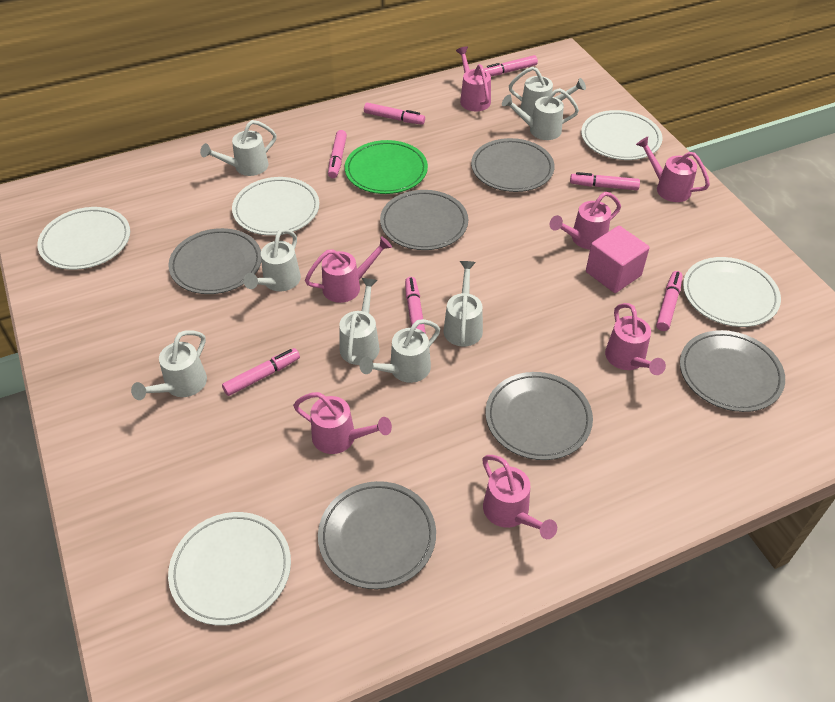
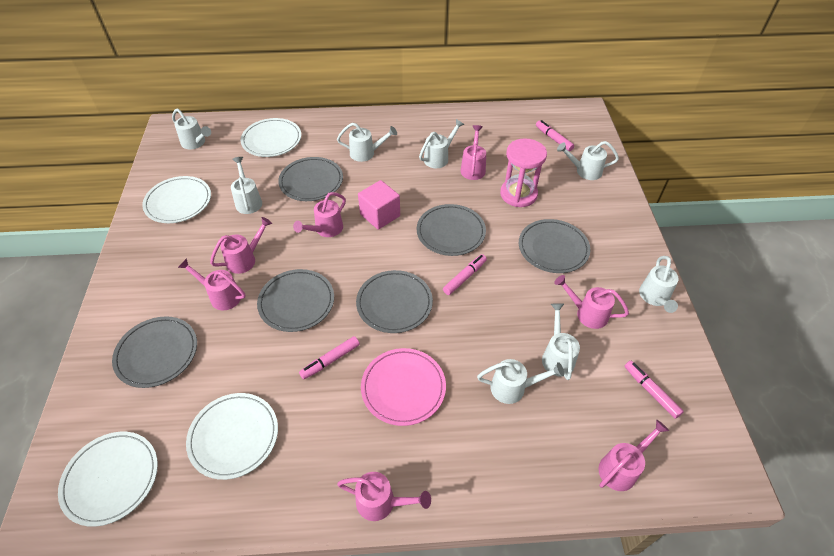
green plate: 1 -> 0
pink hourglass: 0 -> 1
pink marker: 7 -> 4
pink plate: 0 -> 1
white plate: 5 -> 4

